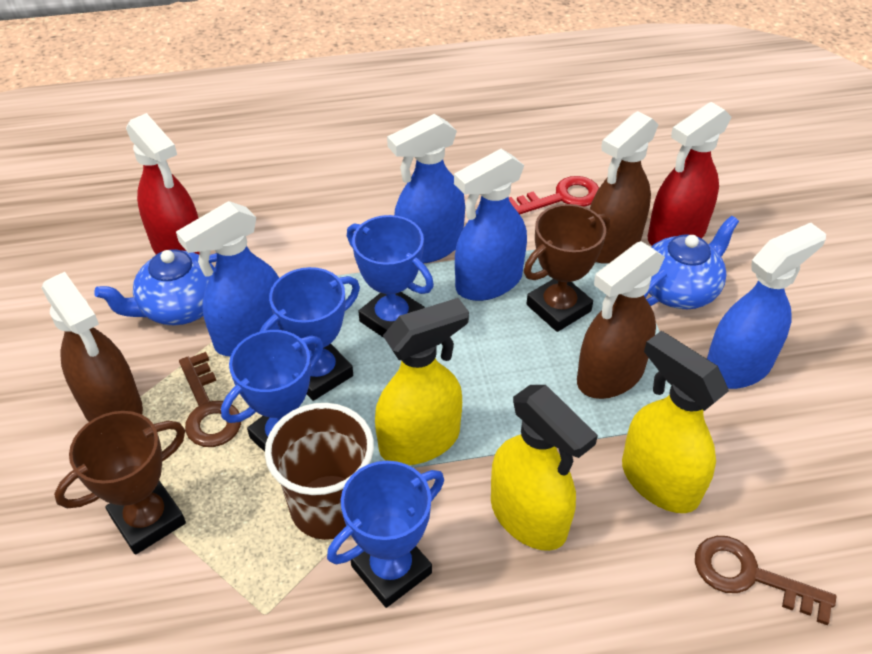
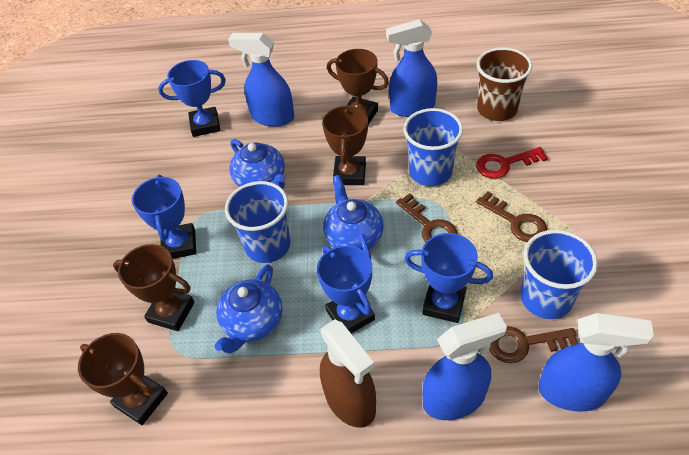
blue cup: 0 -> 3
blue teapot: 2 -> 3
brown key: 2 -> 3
brown spray bottle: 3 -> 1
brown trophy: 2 -> 4
red spray bottle: 2 -> 0
yellow spray bottle: 3 -> 0

